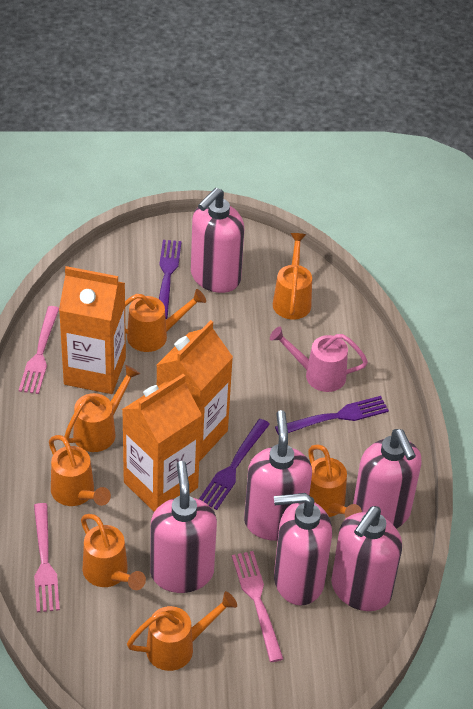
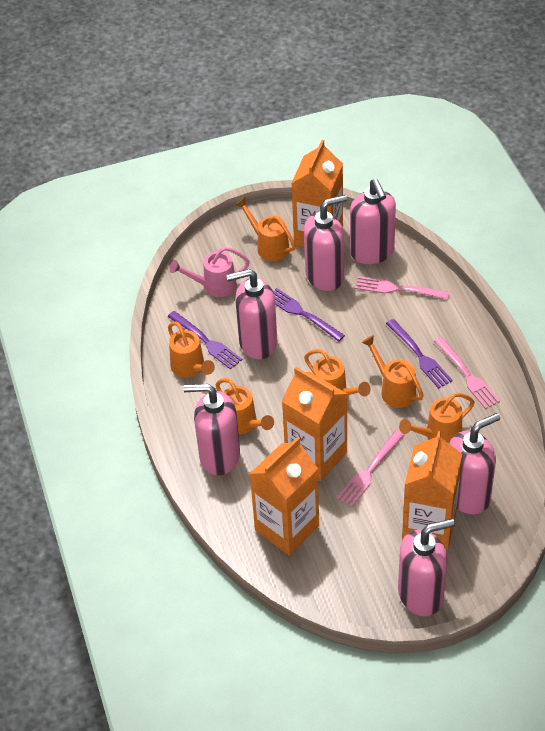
orange carton: 3 -> 4
orange watering can: 7 -> 6

